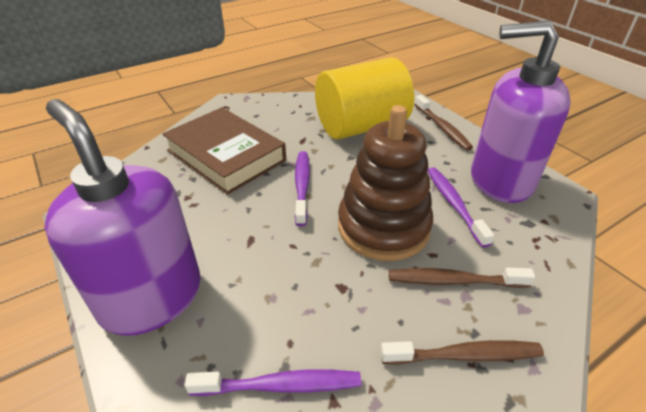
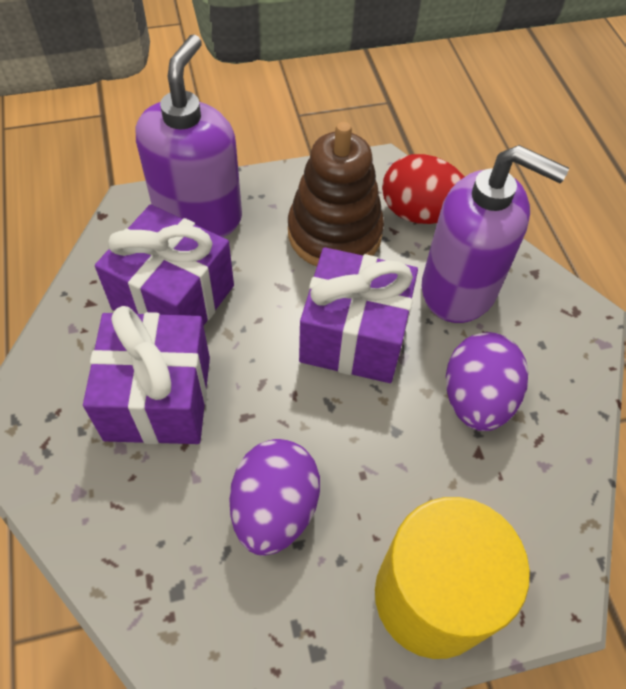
brown book: 1 -> 0
brown toothbrush: 3 -> 0
purple egg: 0 -> 2
purple gift: 0 -> 3
purple toothbrush: 3 -> 0
red egg: 0 -> 1

